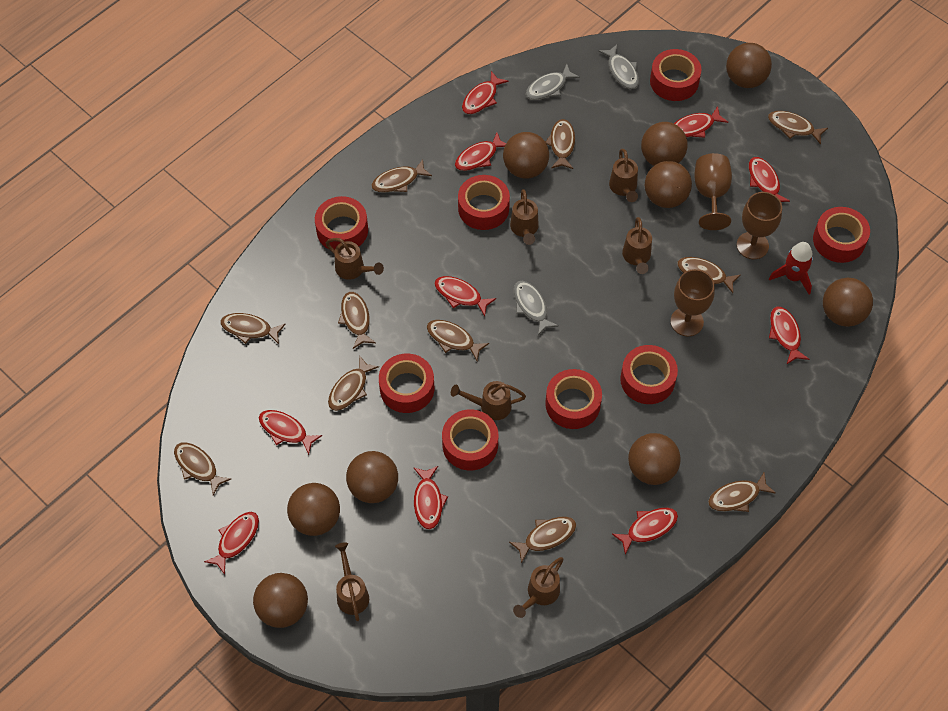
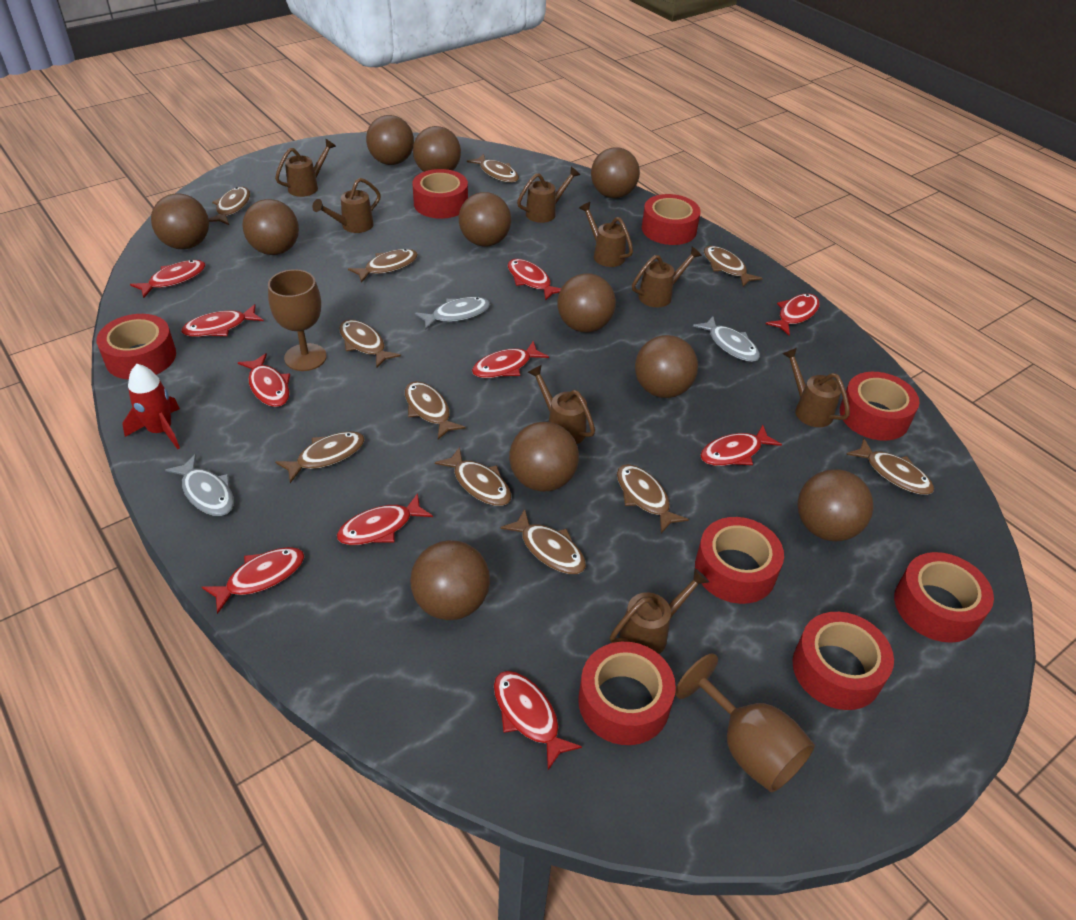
brown ball: 9 -> 11
brown goblet: 3 -> 2
brown watering can: 7 -> 8

